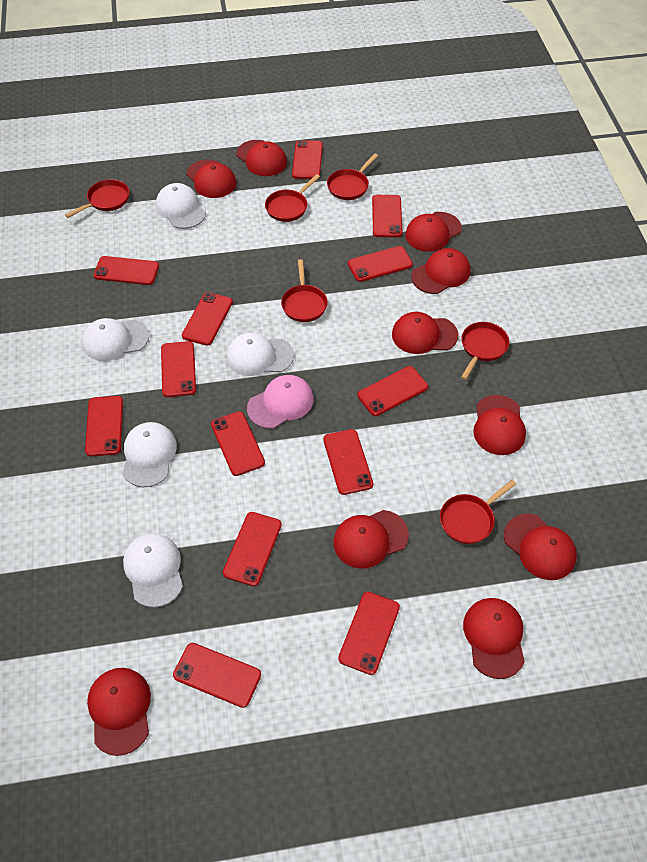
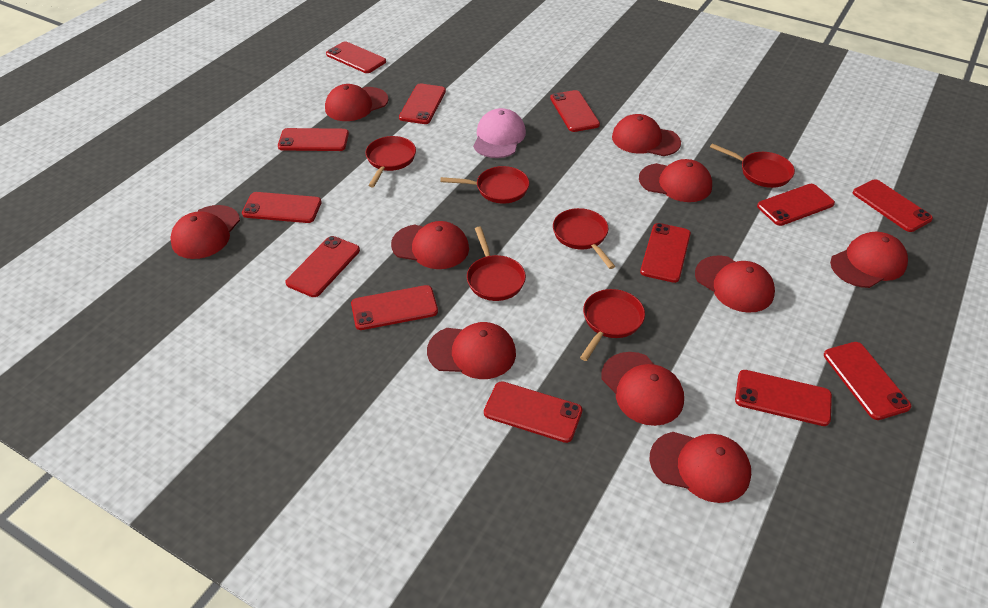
white cap: 5 -> 0

